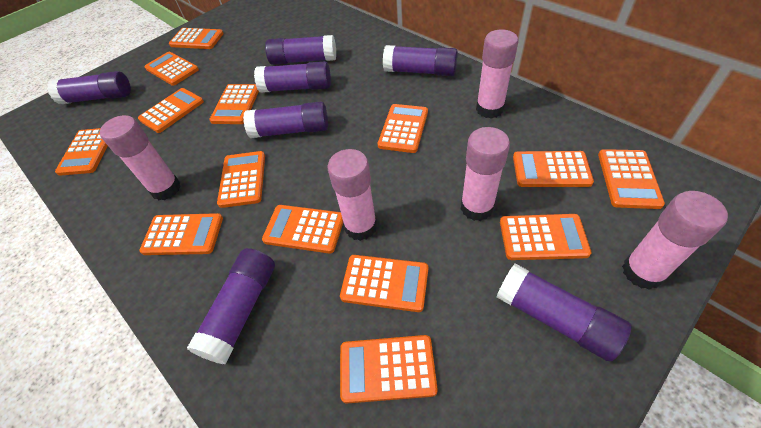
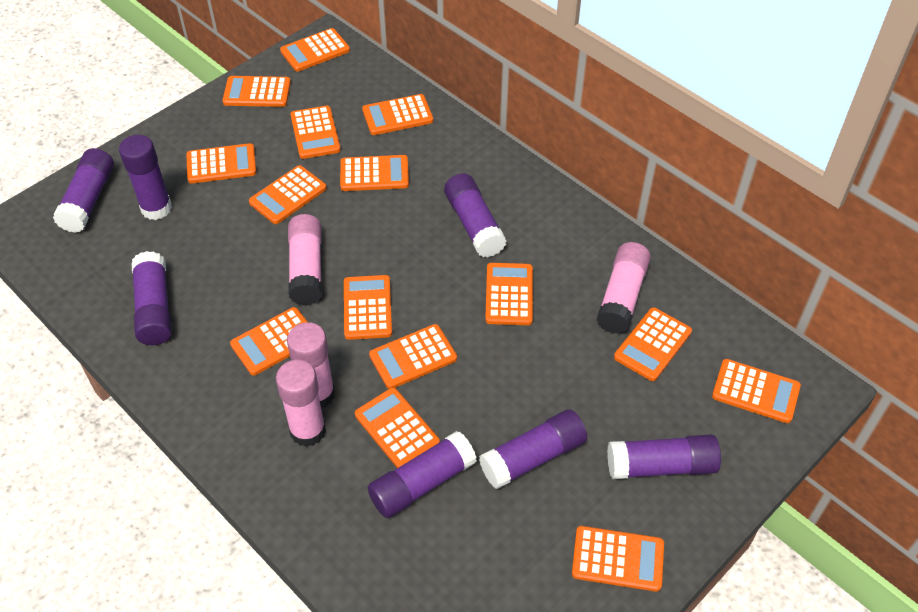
orange calculator: 14 -> 15
pink glue stick: 5 -> 4

